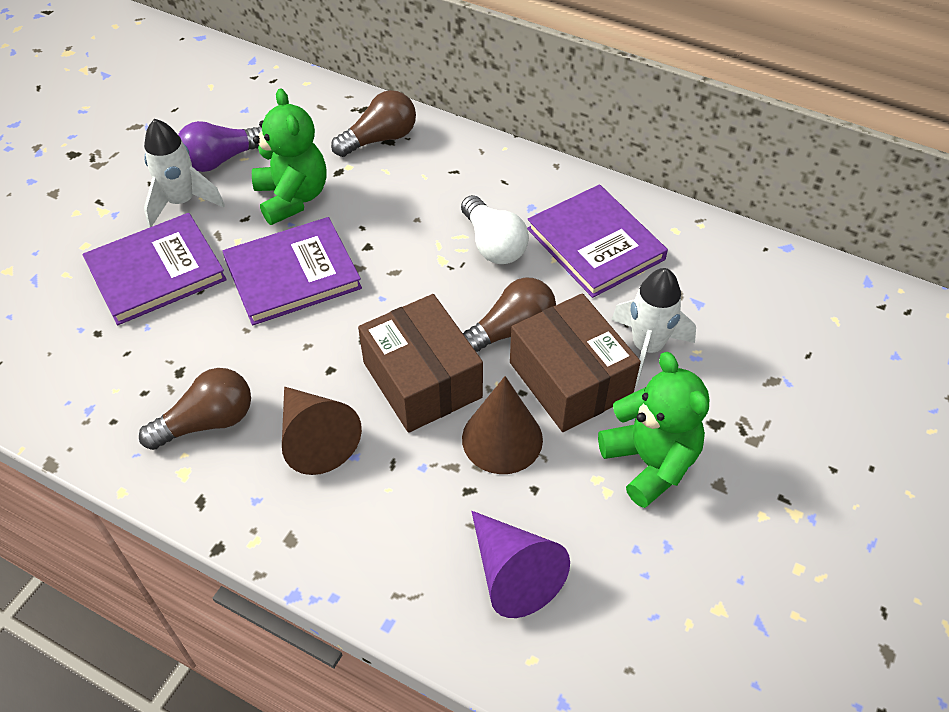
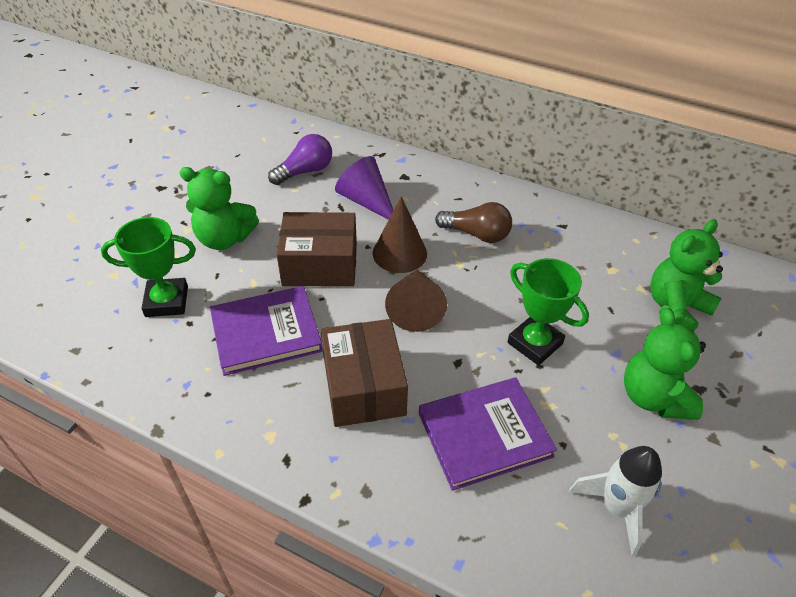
brown light bulb: 3 -> 1
green teddy bear: 2 -> 3
green trophy: 0 -> 2
purple book: 3 -> 2
white light bulb: 1 -> 0
white rocket: 2 -> 1

